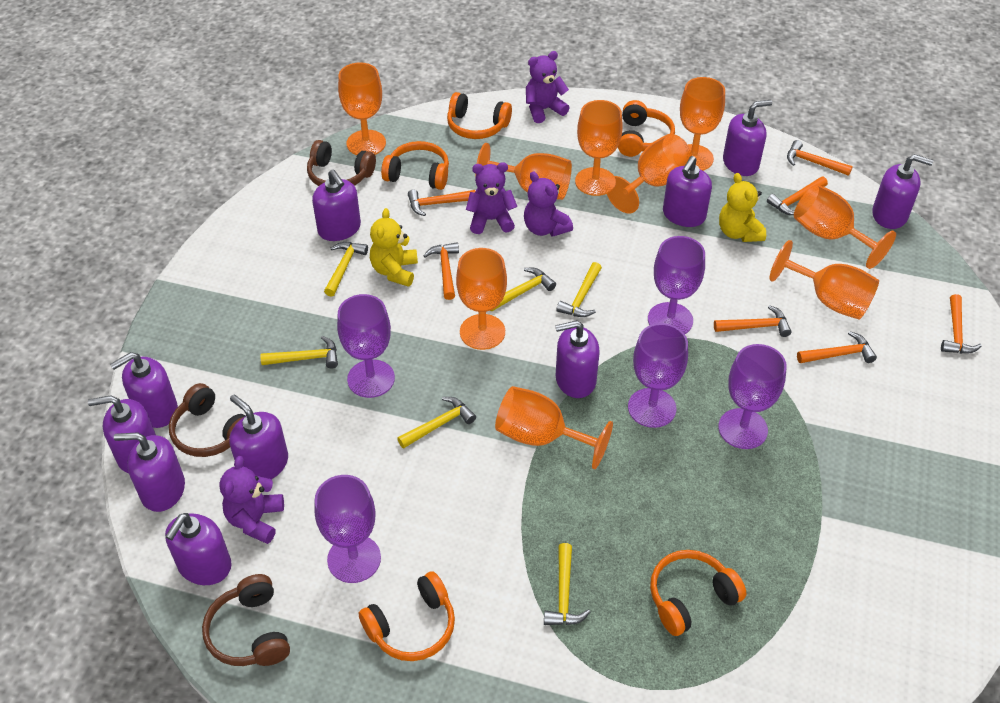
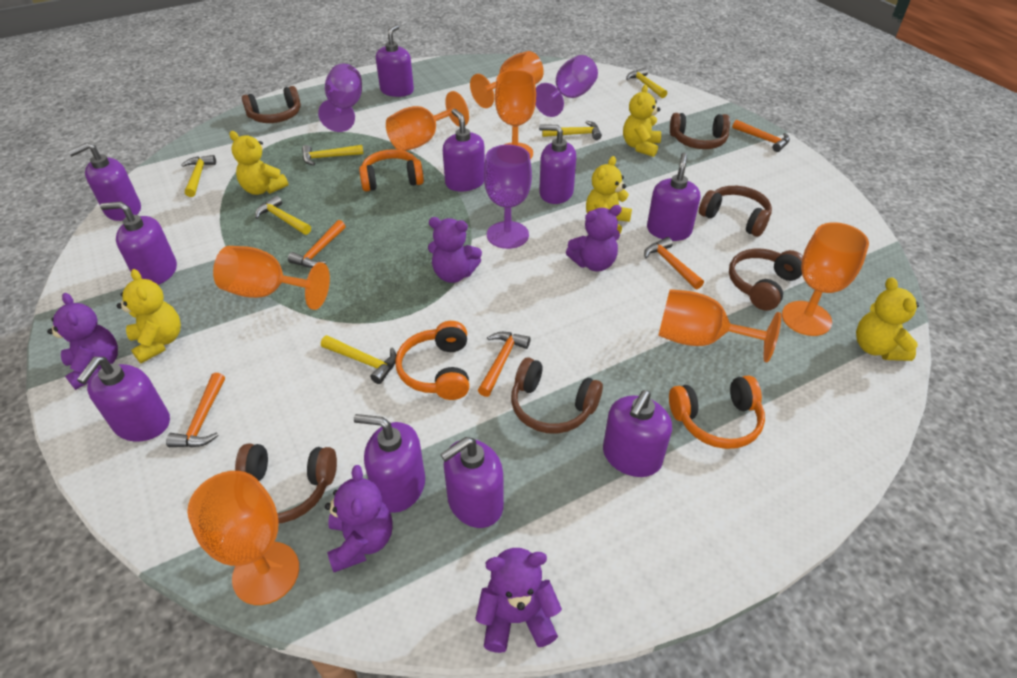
brown headphones: 3 -> 6
orange goblet: 9 -> 7
orange hammer: 7 -> 5
orange headphones: 5 -> 3
purple goblet: 5 -> 3
purple teddy bear: 4 -> 5
yellow teddy bear: 2 -> 5

